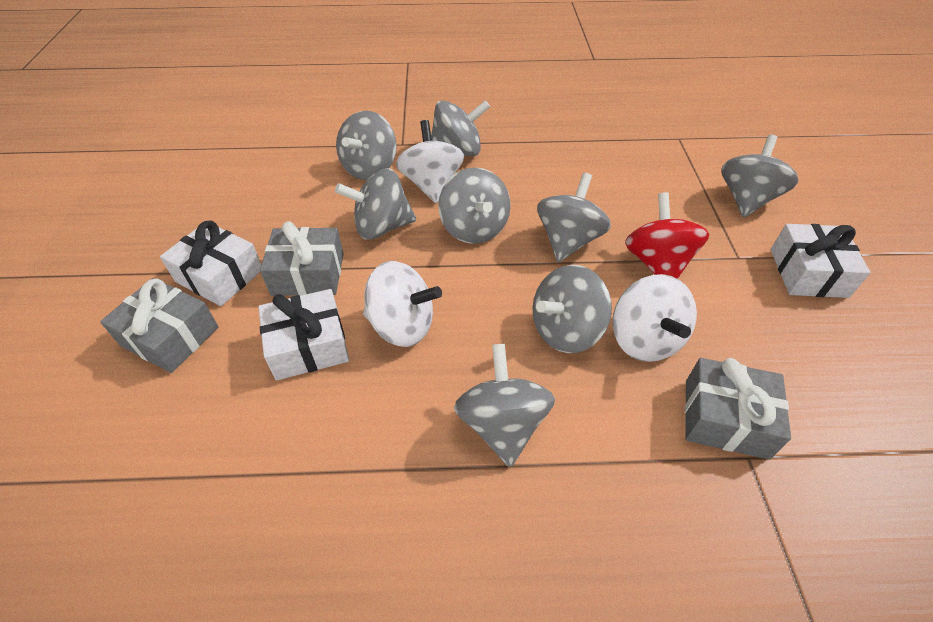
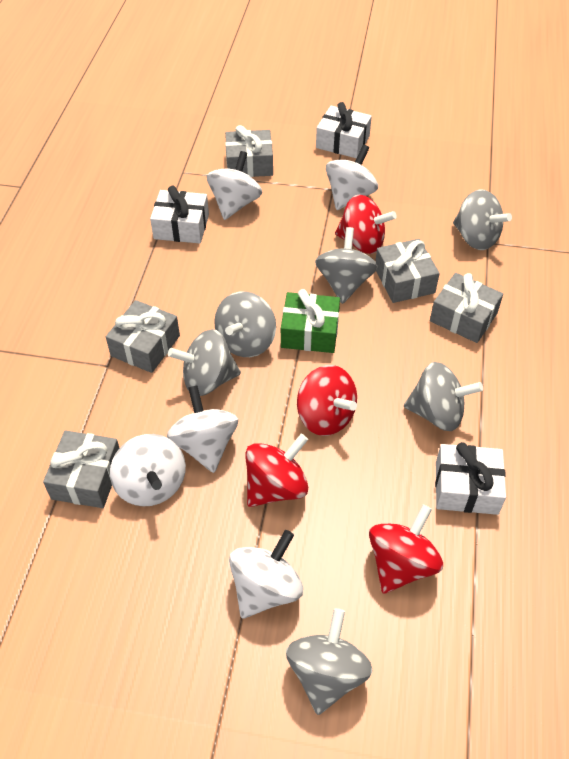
green gift: 0 -> 1
grey gift: 3 -> 5
grey spinning top: 8 -> 6
red spinning top: 1 -> 4
white spinning top: 3 -> 5

